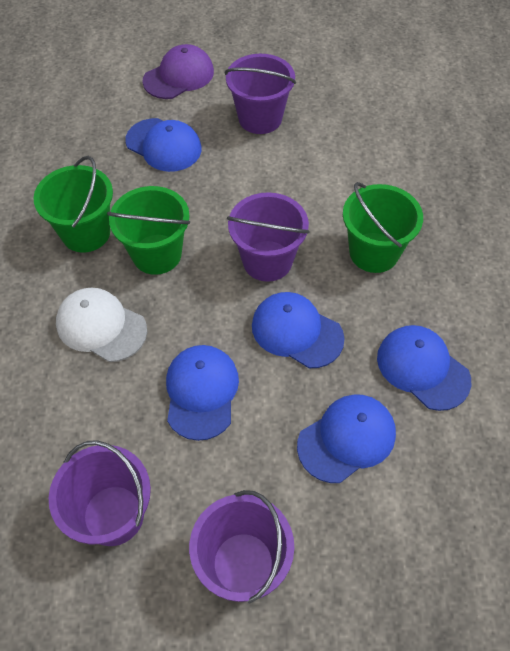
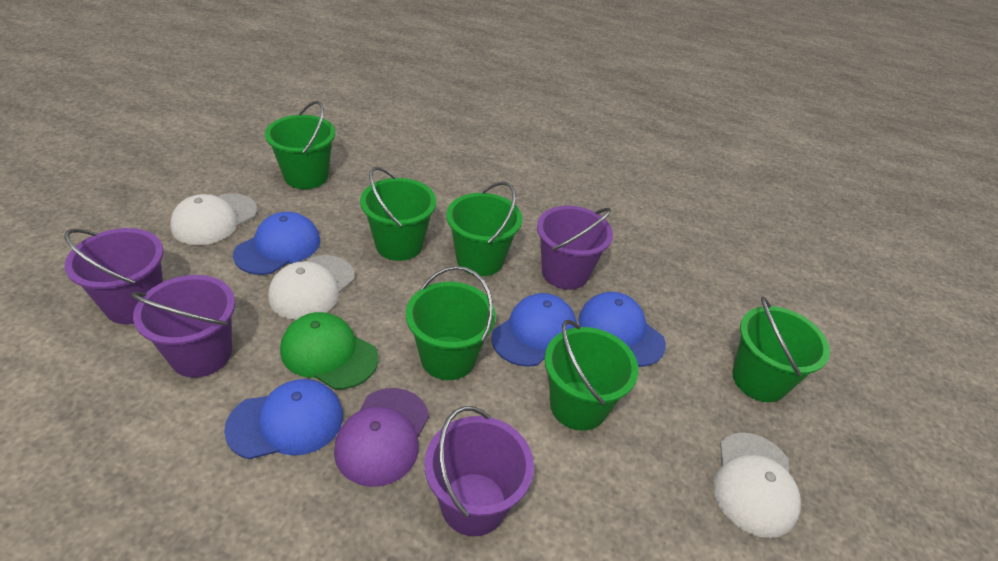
blue cap: 5 -> 4
green bucket: 3 -> 6
green cap: 0 -> 1
white cap: 1 -> 3

